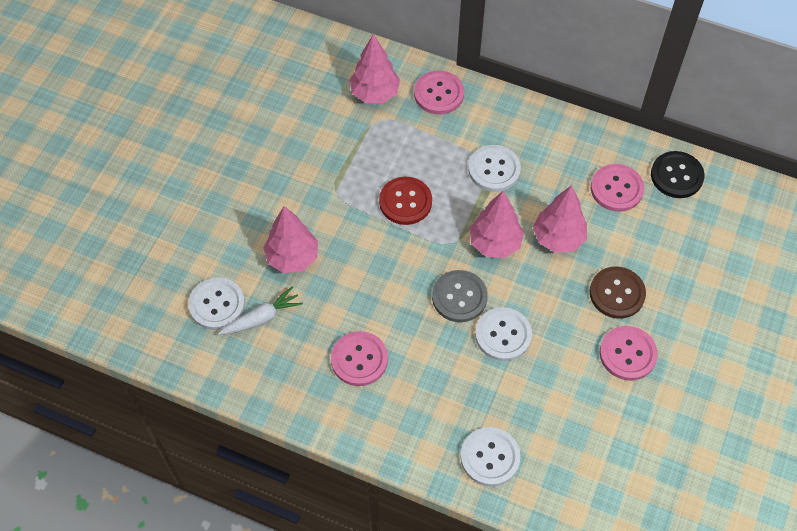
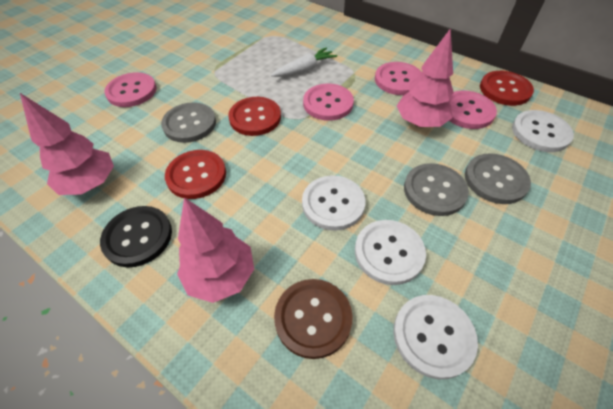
grey button: 1 -> 3
pink tree: 4 -> 3
red button: 1 -> 3

